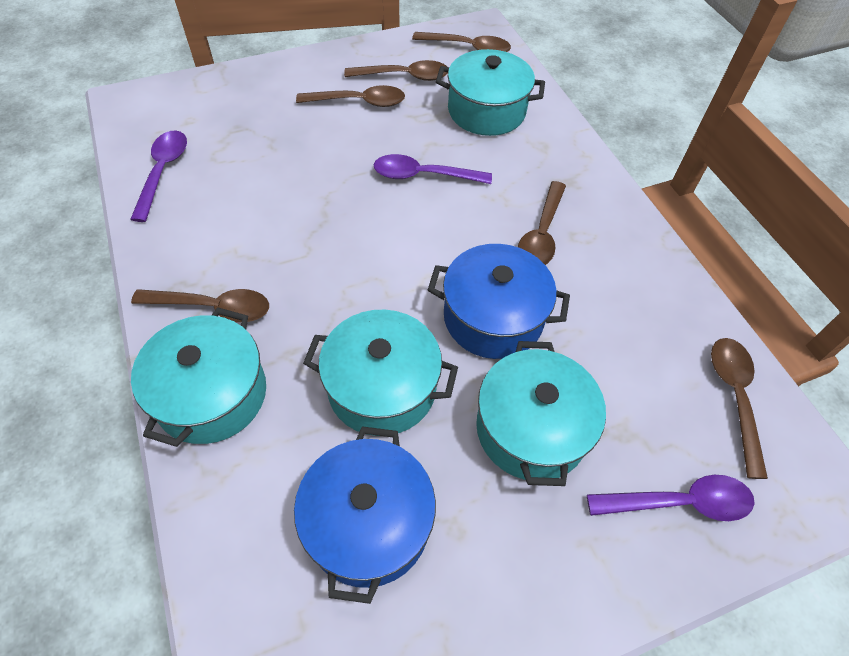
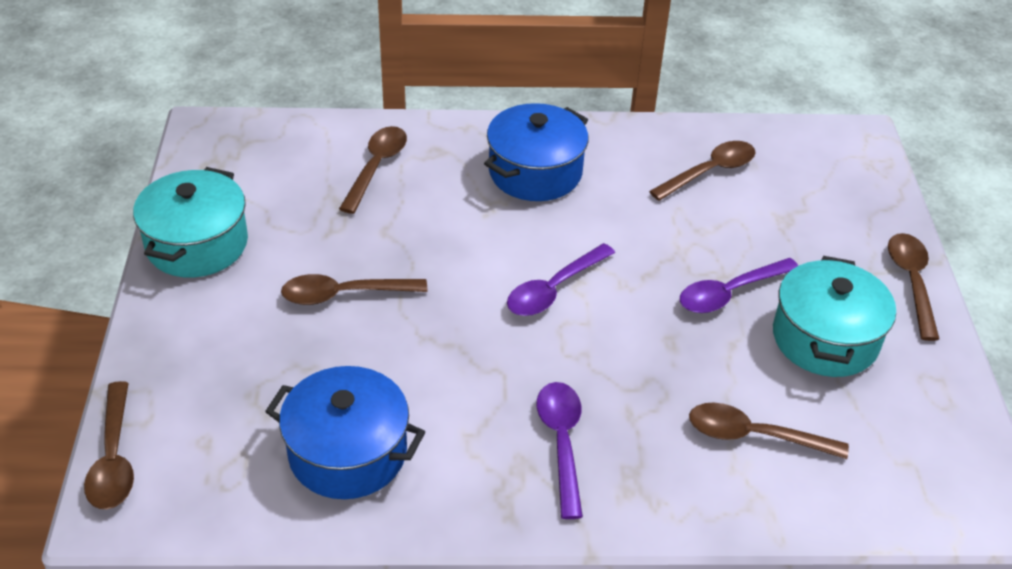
turquoise pot: 4 -> 2

